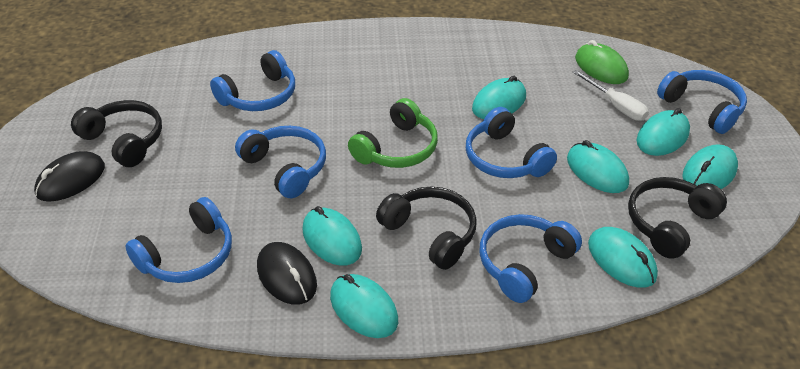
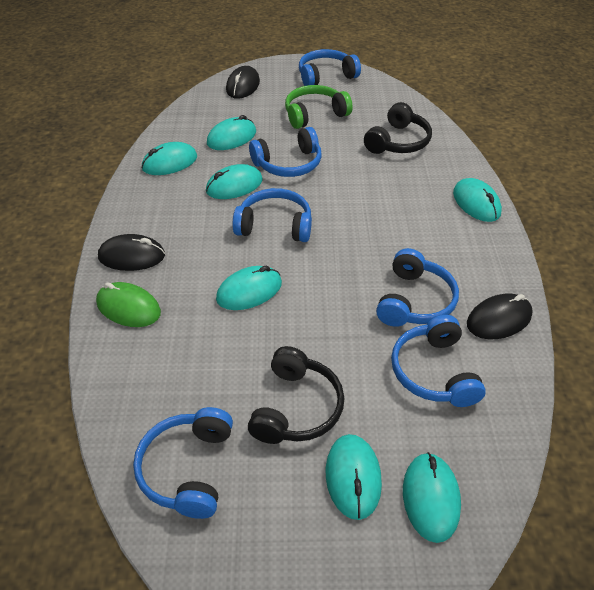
black headphones: 3 -> 2
black mouse: 2 -> 3
white screwdriver: 1 -> 0

